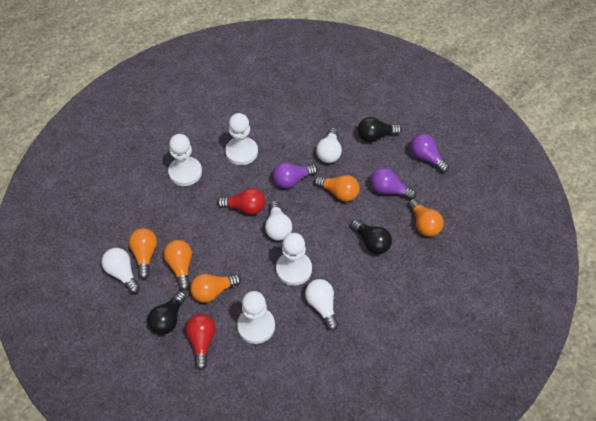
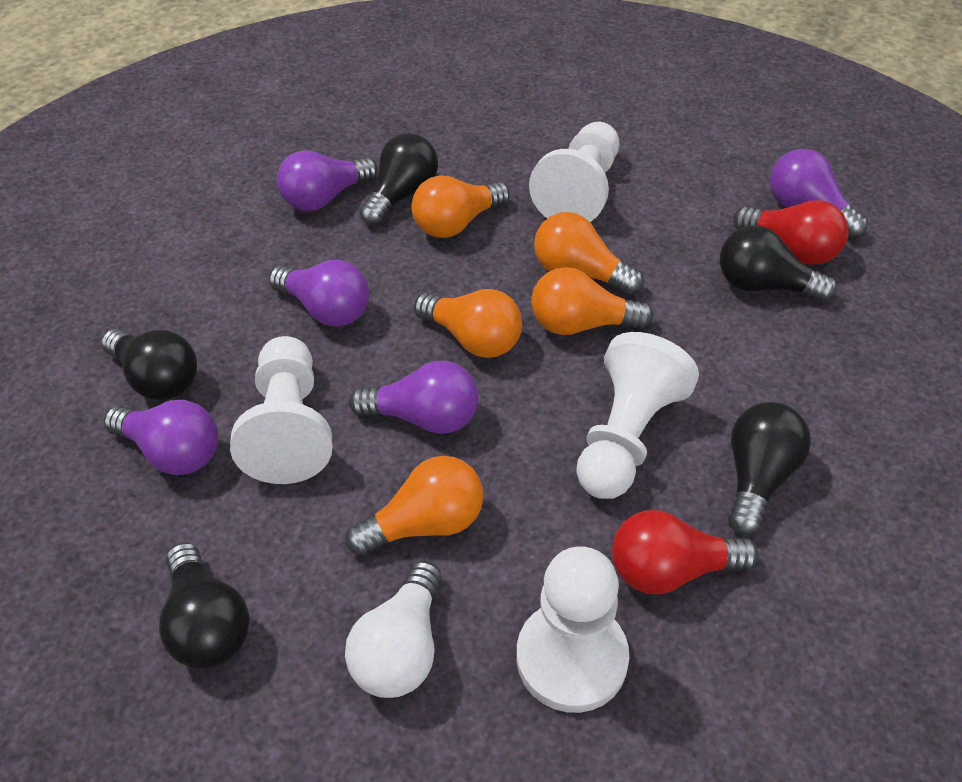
black light bulb: 3 -> 5
purple light bulb: 3 -> 5
white light bulb: 4 -> 1

